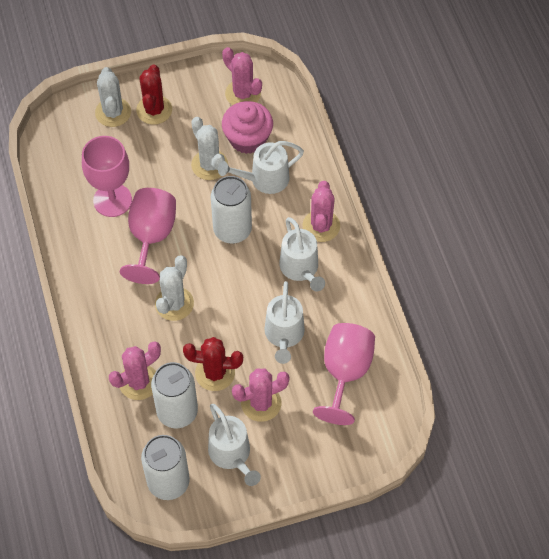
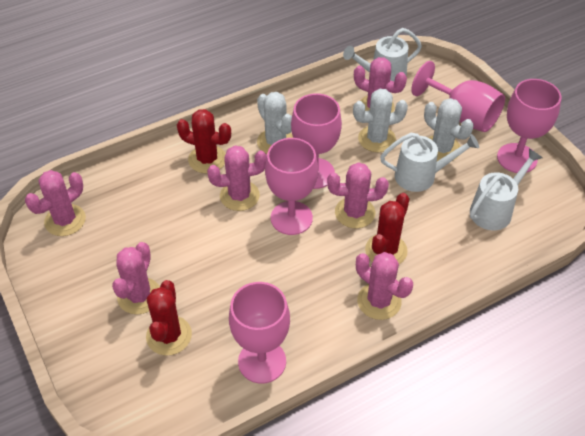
pink cactus: 4 -> 6
pink cupcake: 1 -> 0
pink goblet: 3 -> 5
red cactus: 2 -> 3
white can: 3 -> 0
white watering can: 4 -> 3

